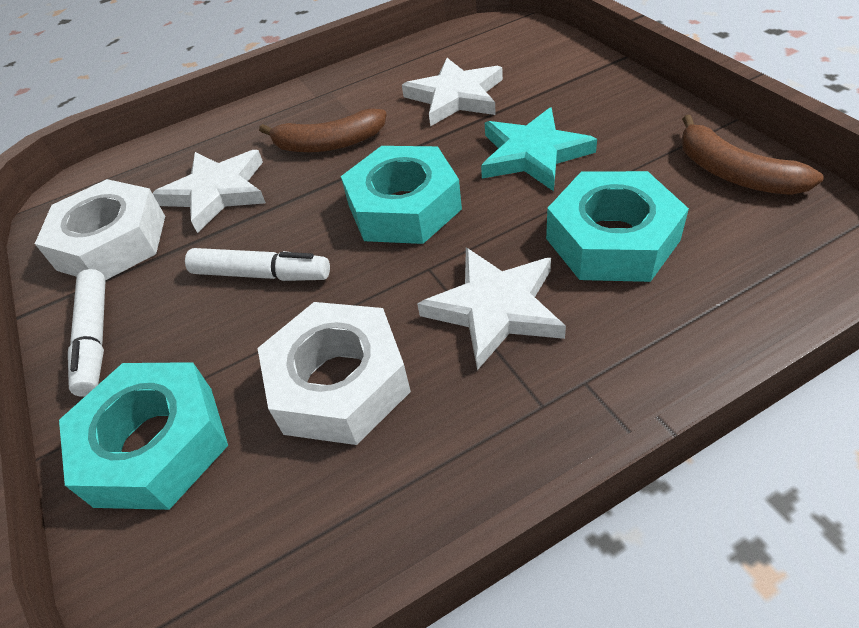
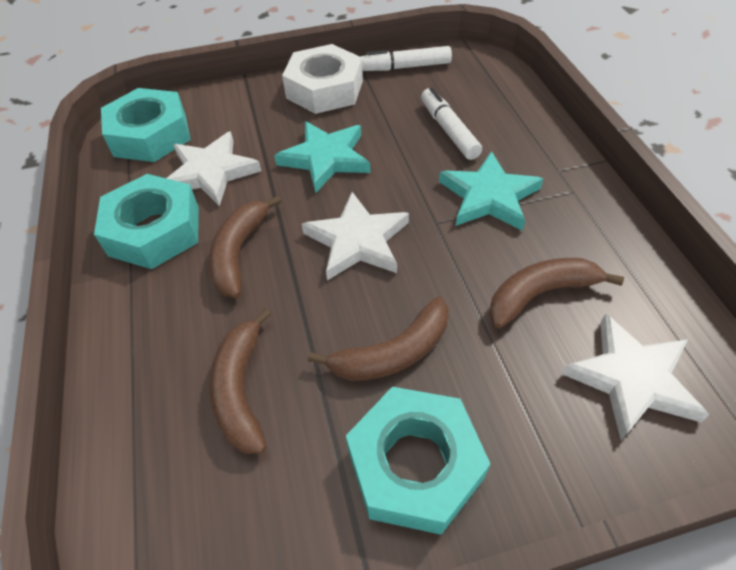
brown banana: 2 -> 4
turquoise star: 1 -> 2
white nut: 2 -> 1

